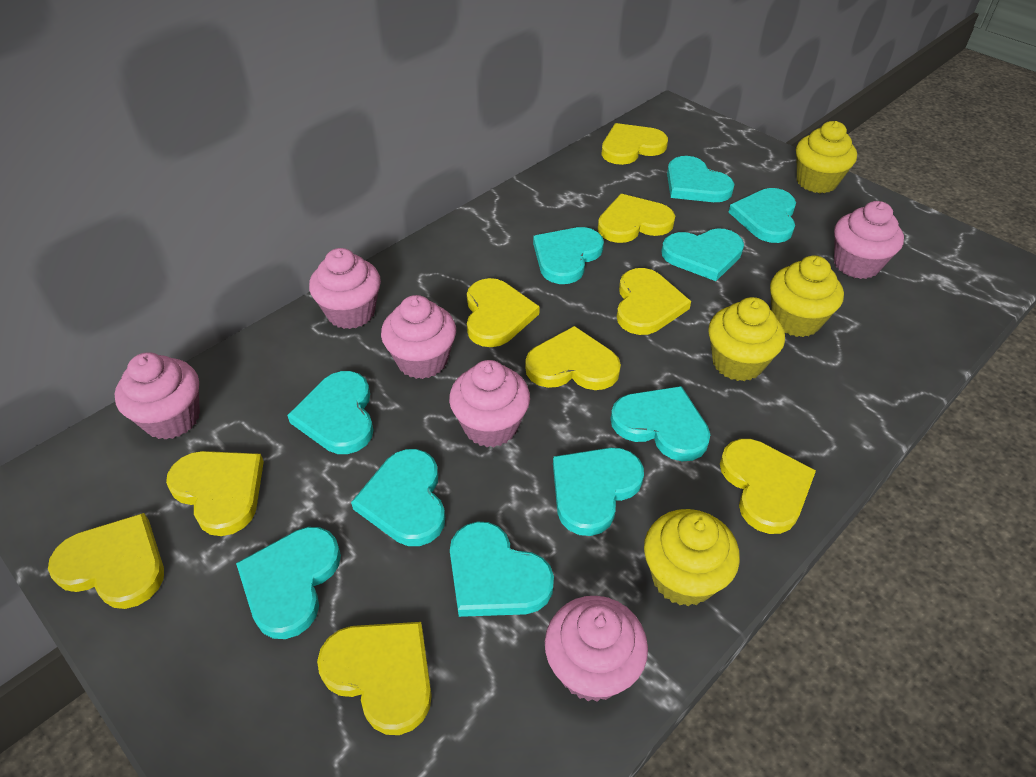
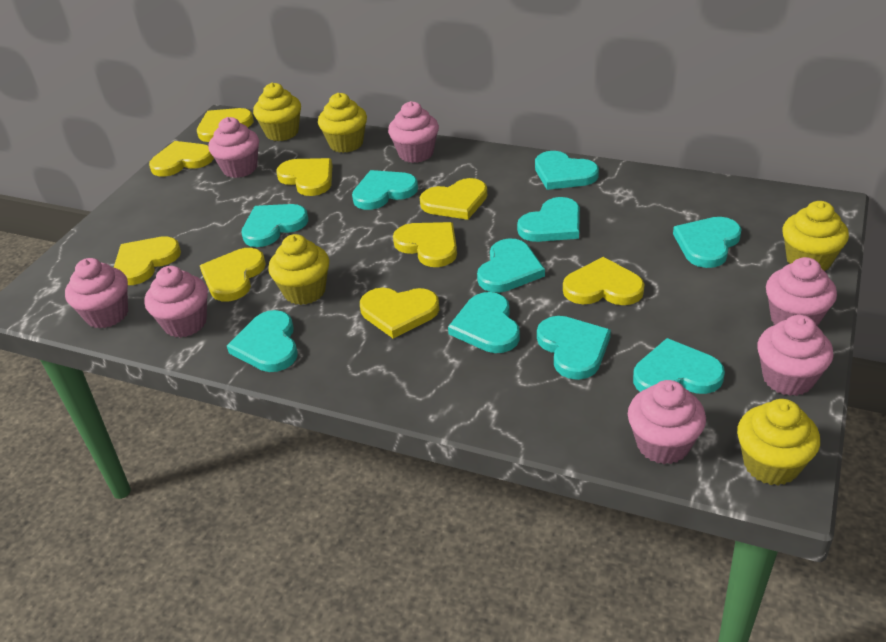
pink cupcake: 6 -> 7
yellow cupcake: 4 -> 5

